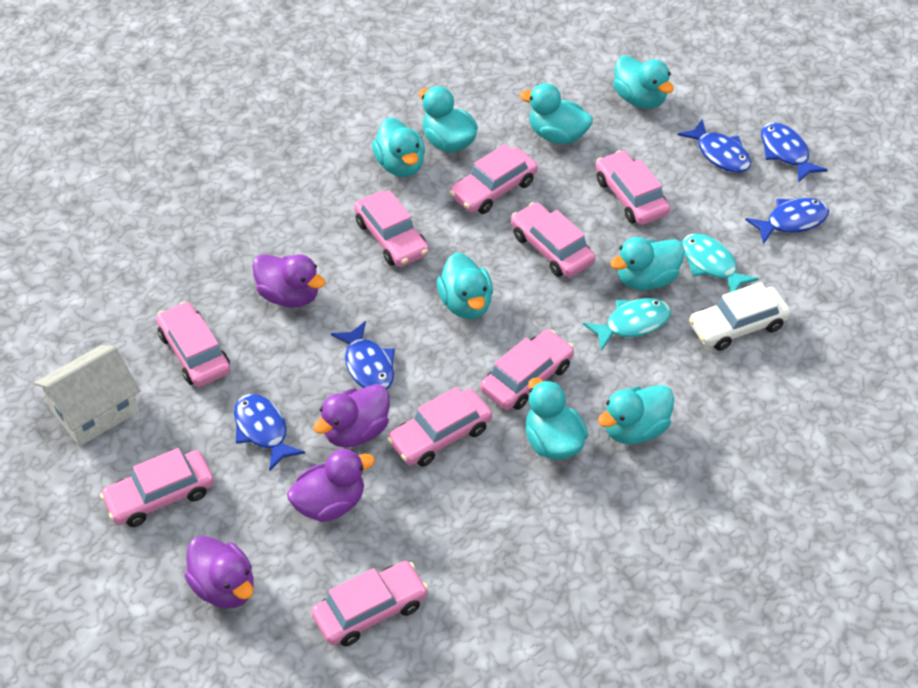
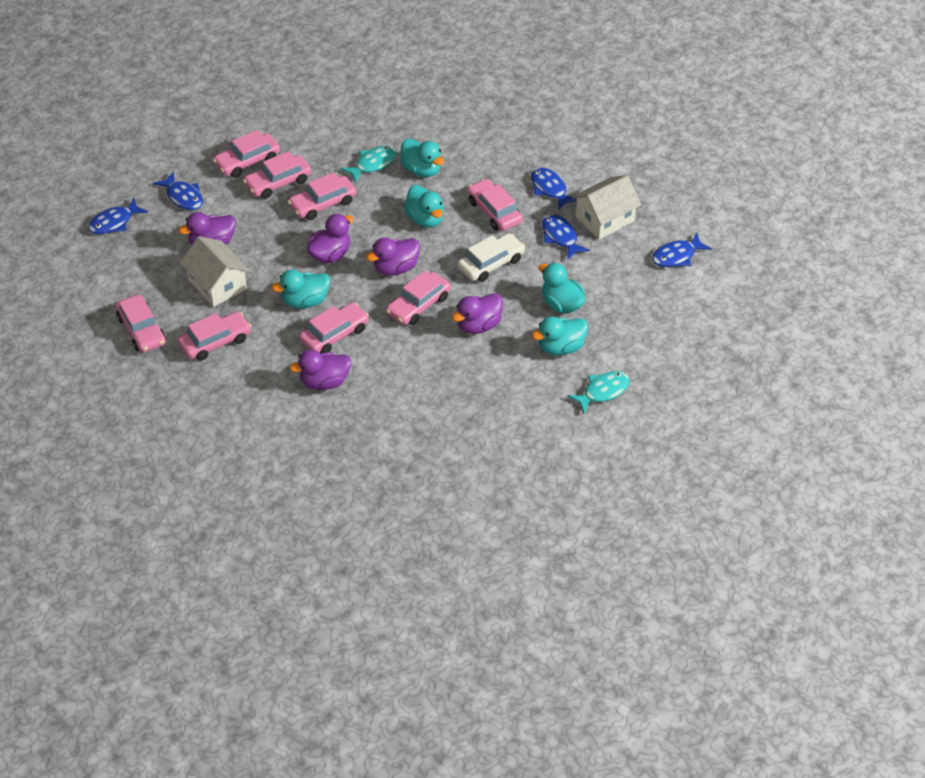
pink car: 9 -> 8
purple duck: 4 -> 5
turquoise duck: 8 -> 5
white house: 1 -> 2

